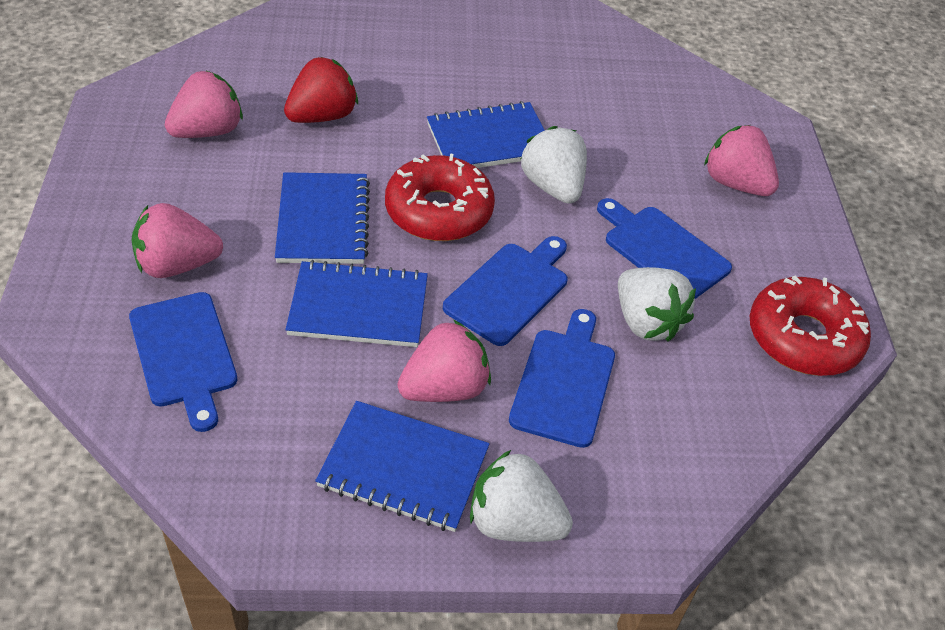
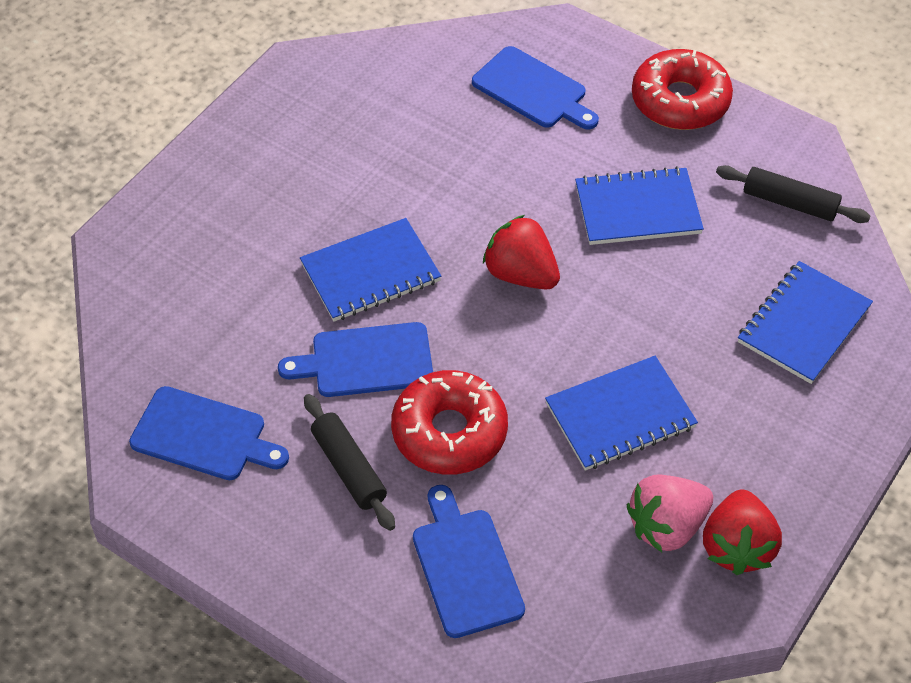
black rolling pin: 0 -> 2
pink strawberry: 4 -> 1
red strawberry: 1 -> 2
white strawberry: 3 -> 0

